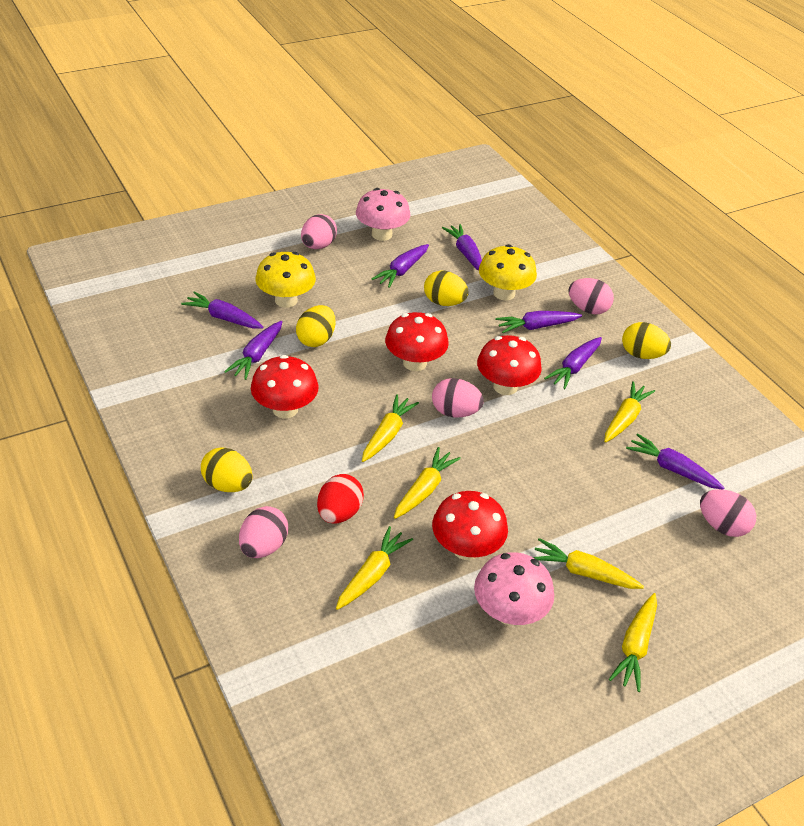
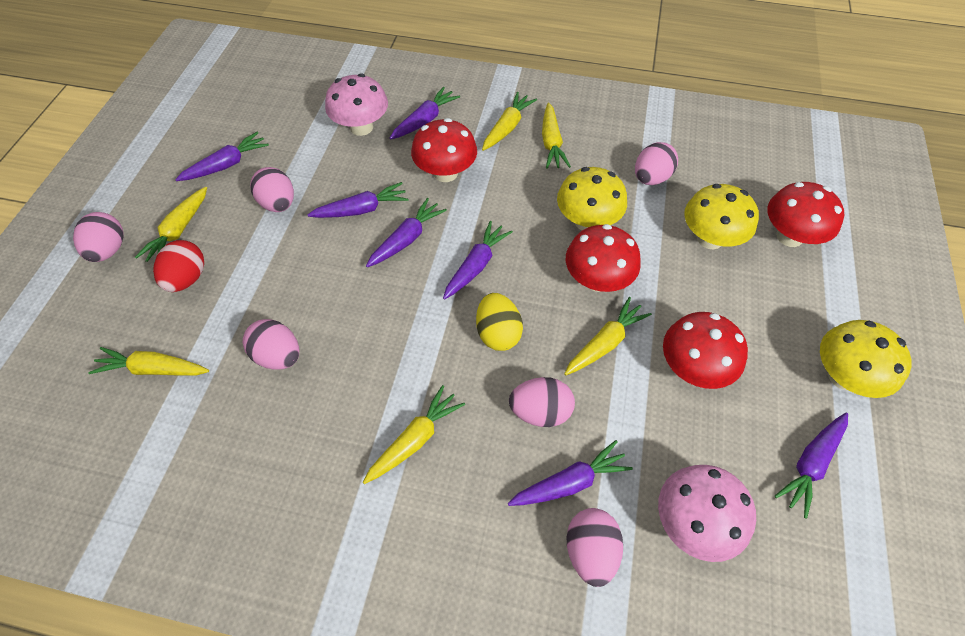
pink egg: 5 -> 6
yellow egg: 4 -> 1
yellow mushroom: 2 -> 3

